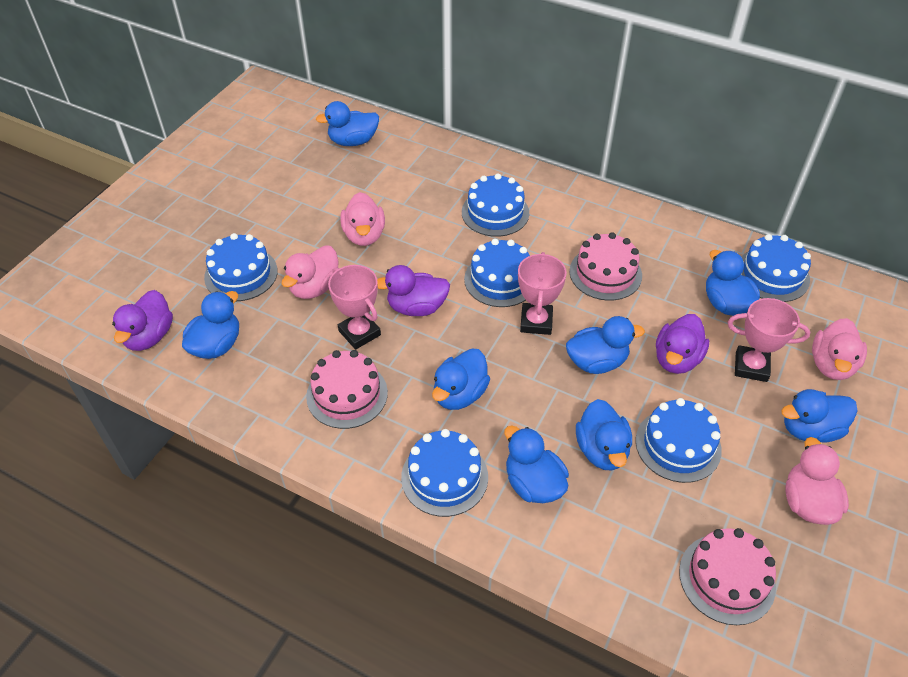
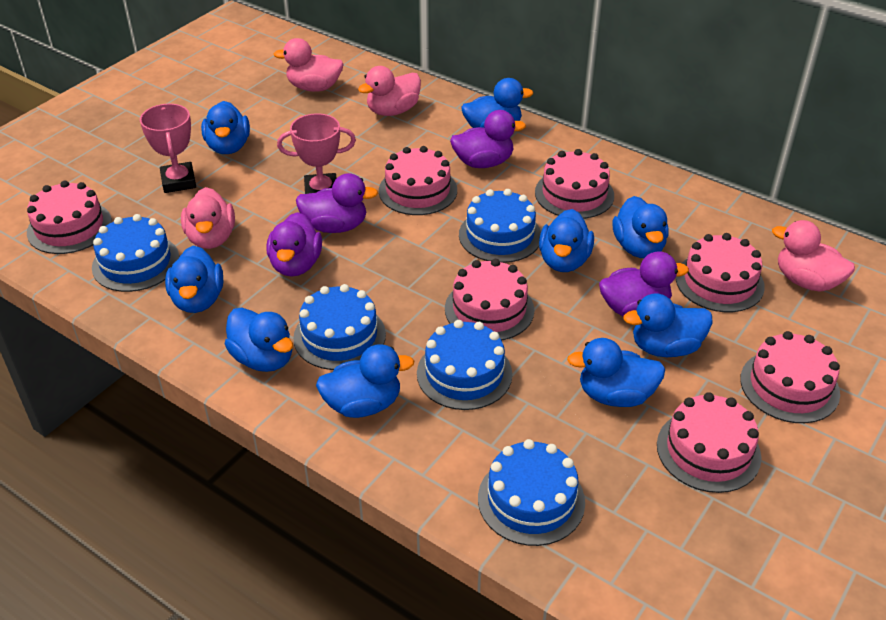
blue cake: 6 -> 5
blue duck: 8 -> 9
pink cake: 3 -> 7
pink trophy: 3 -> 2
purple duck: 3 -> 4

